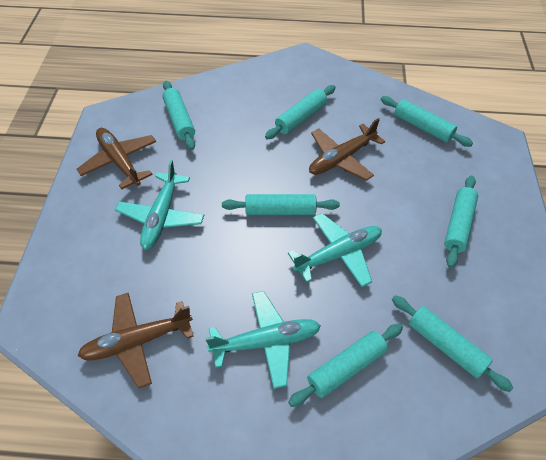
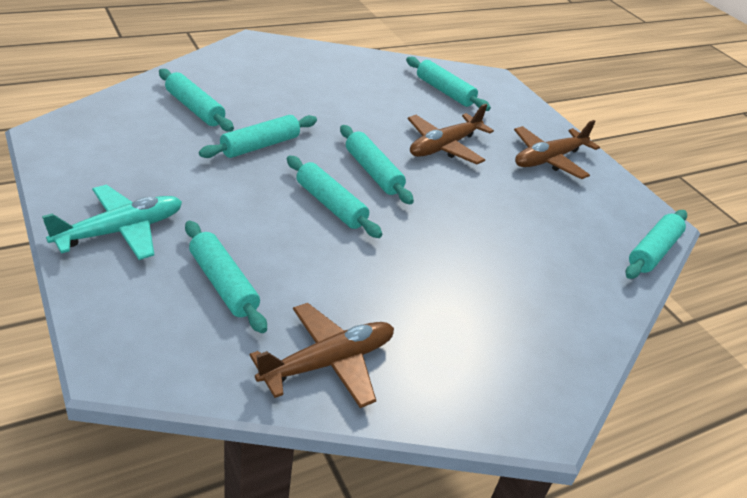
turquoise plane: 3 -> 1

